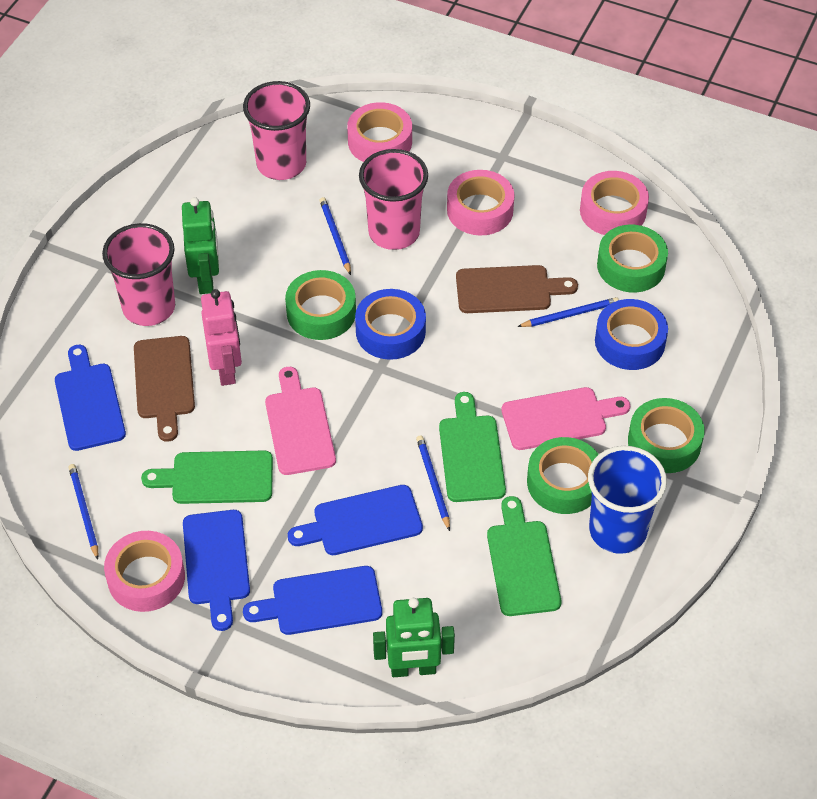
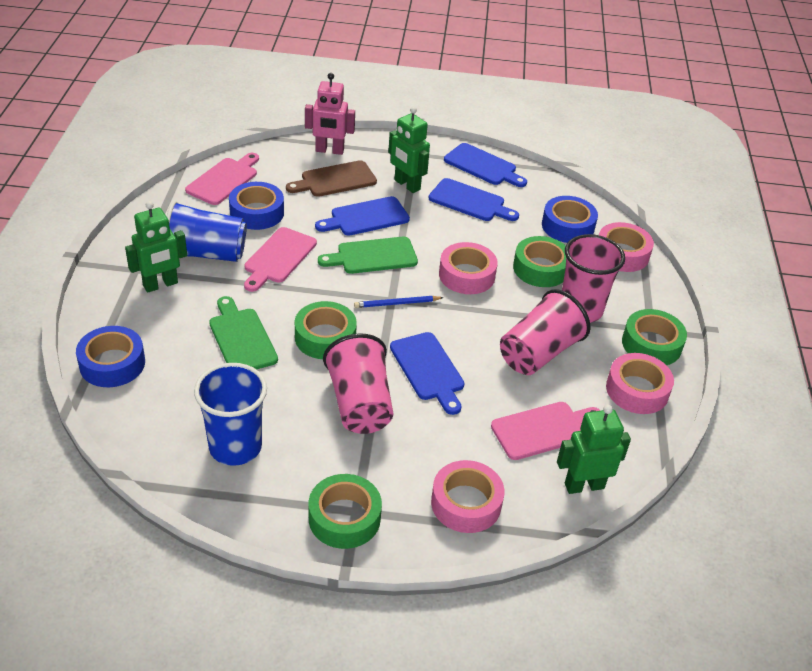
blue cup: 1 -> 2
blue pencil: 4 -> 1
blue tape: 2 -> 3
brown cutting board: 2 -> 1
green cutting board: 3 -> 2
green robot: 2 -> 3
pink cutting board: 2 -> 3

